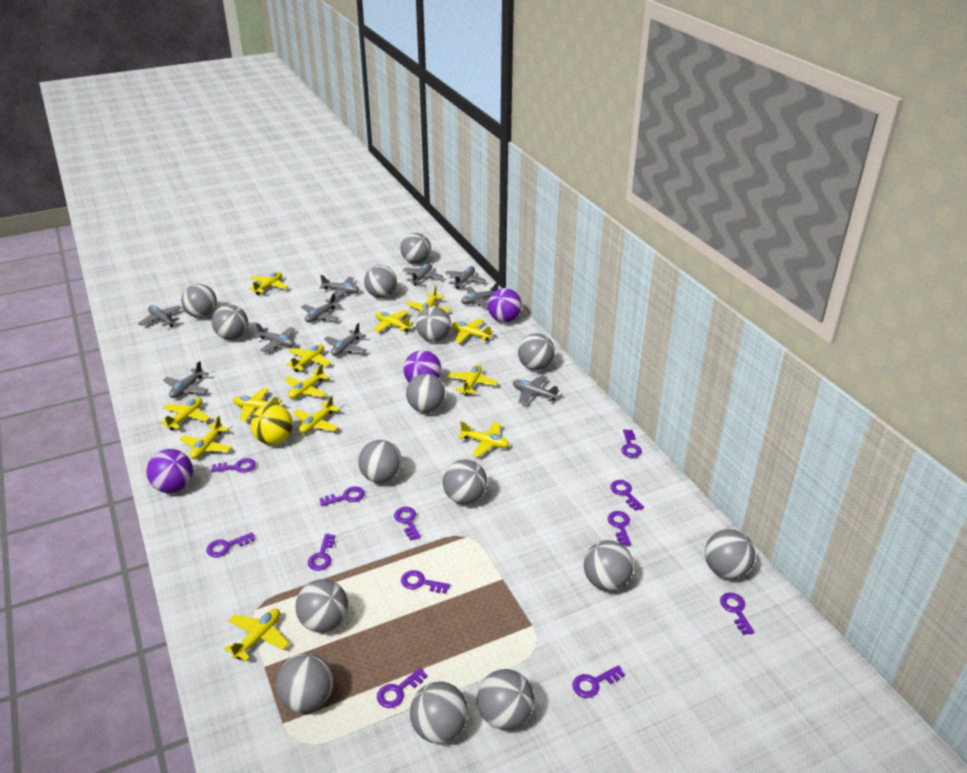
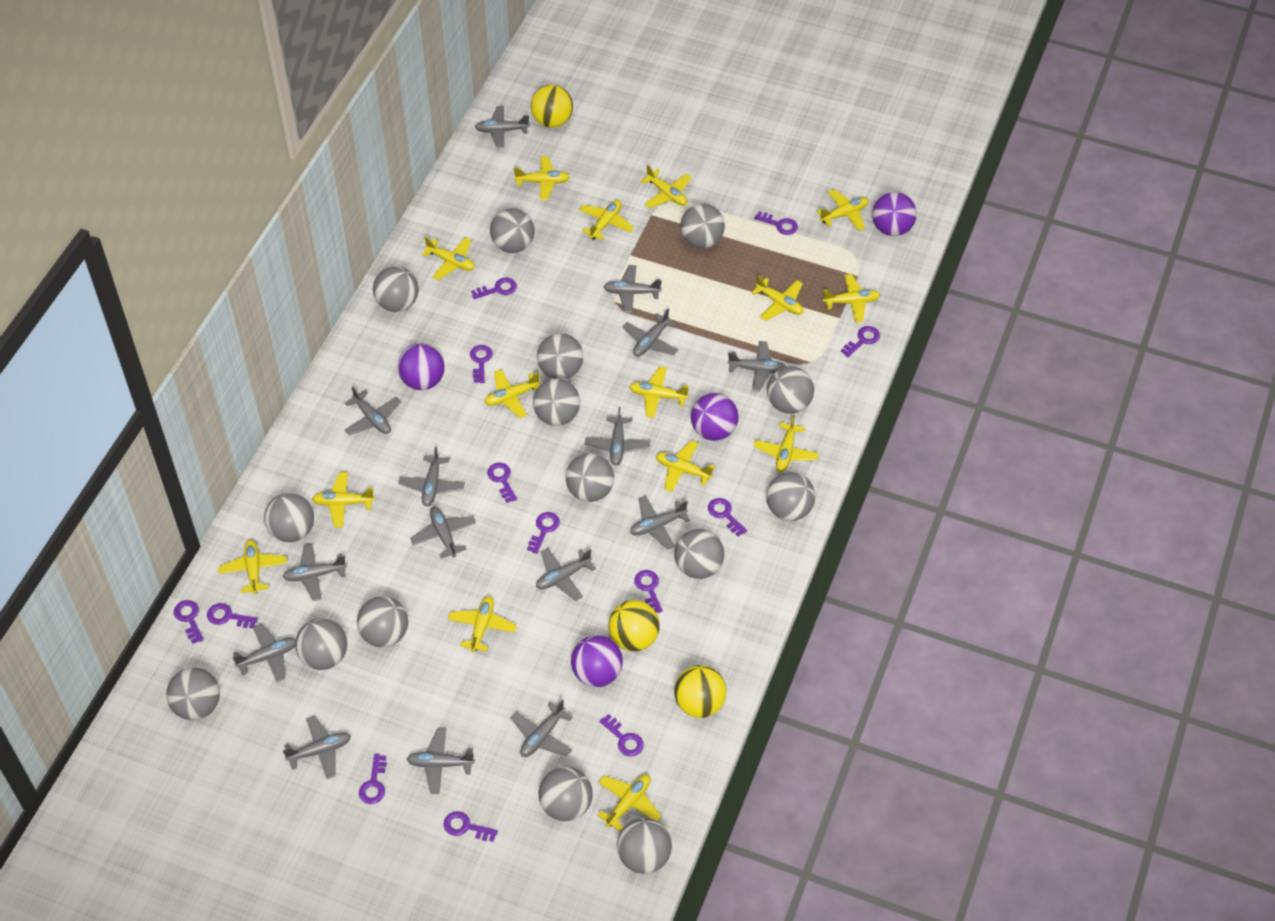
grey plane: 10 -> 15
purple ball: 3 -> 4
purple key: 12 -> 13
yellow ball: 1 -> 3
yellow plane: 13 -> 15

